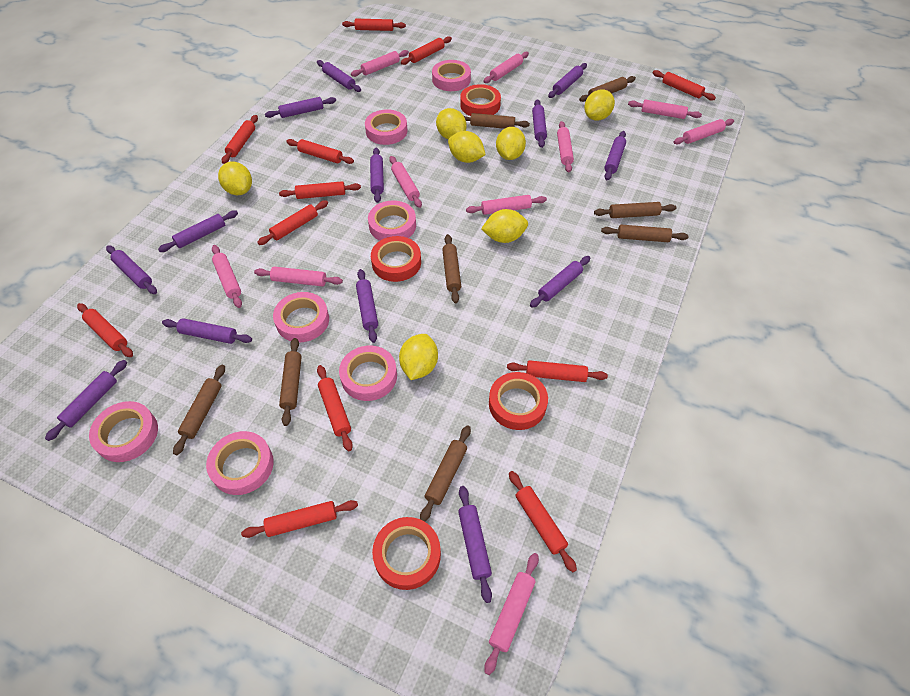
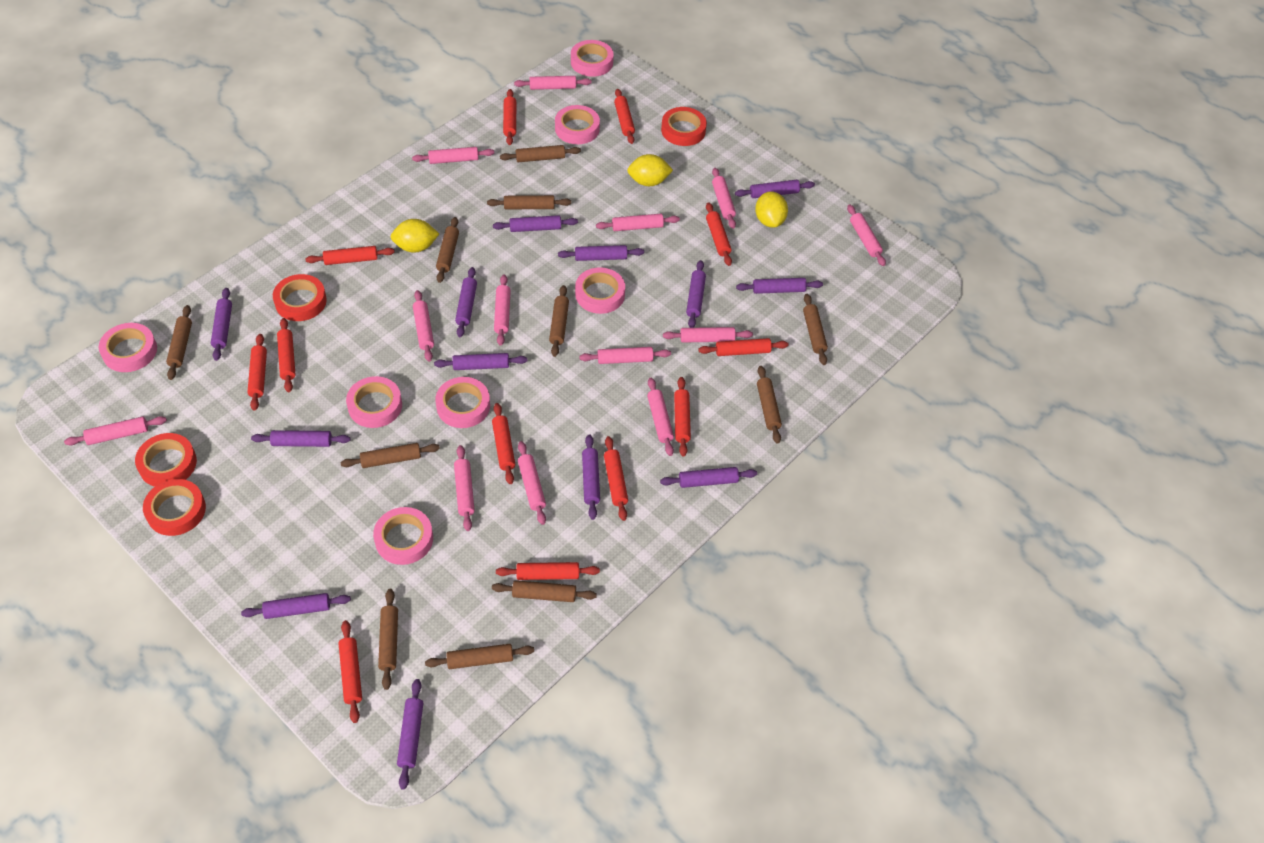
brown rolling pin: 8 -> 11
pink rolling pin: 10 -> 13
yellow lemon: 7 -> 3

